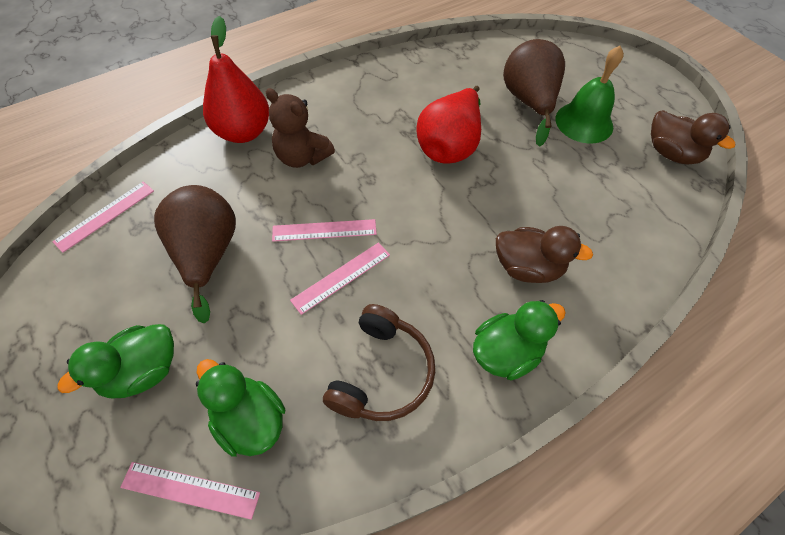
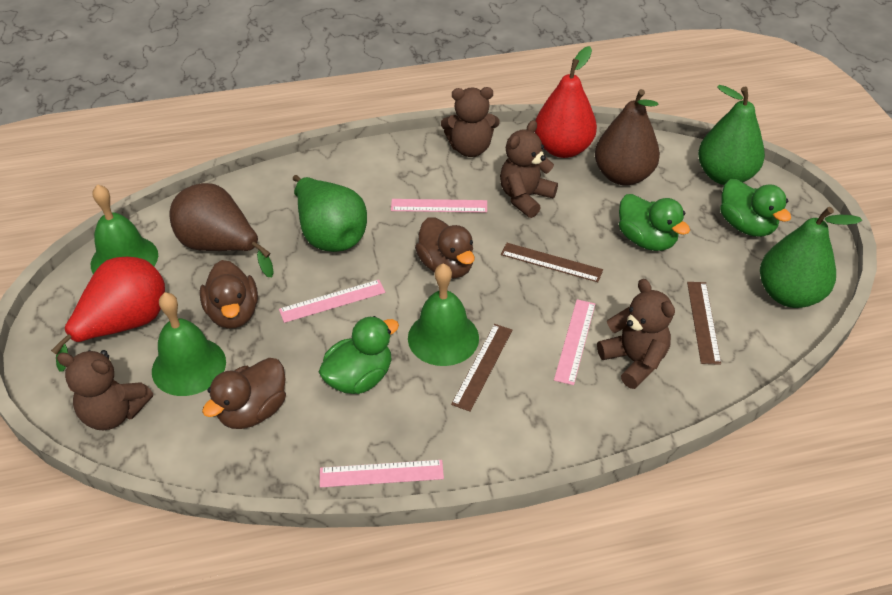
brown duck: 2 -> 3
brown headphones: 1 -> 0
brown ruler: 0 -> 3
brown teddy bear: 1 -> 4
green bell: 1 -> 3
green pear: 0 -> 3

